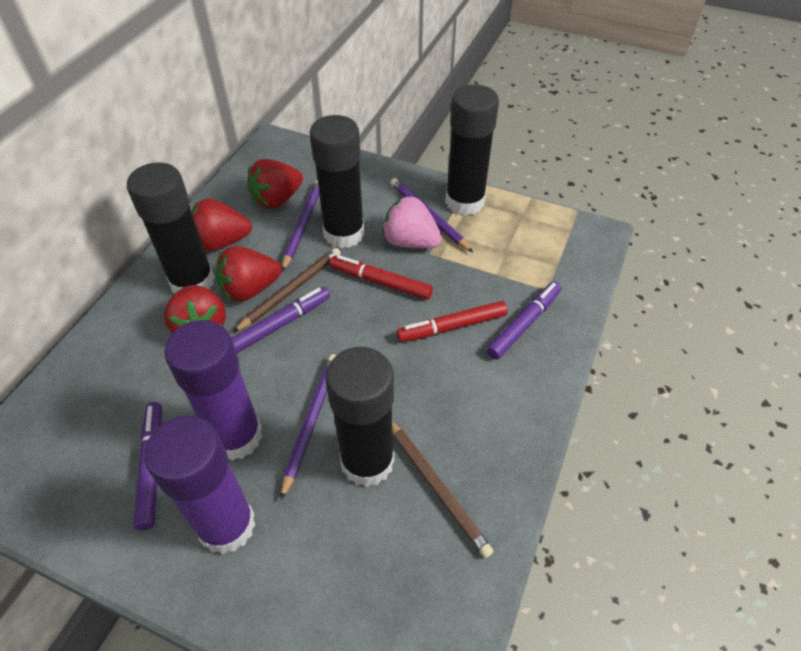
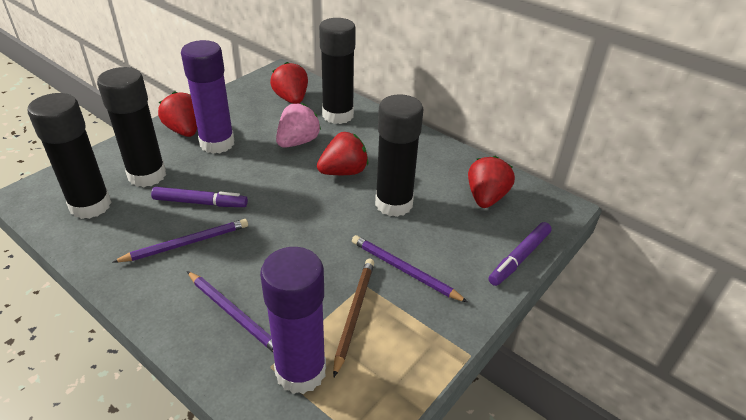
brown pencil: 2 -> 1
purple marker: 3 -> 2
red marker: 2 -> 0

